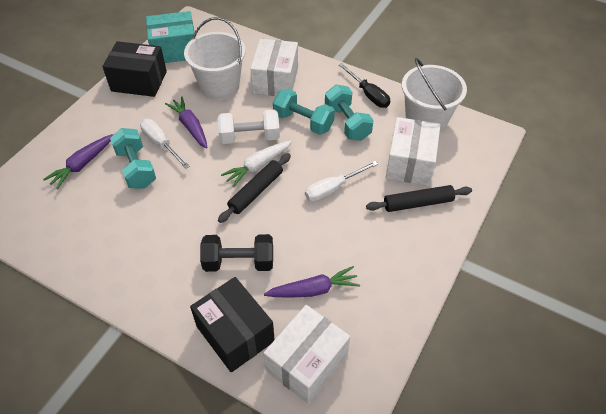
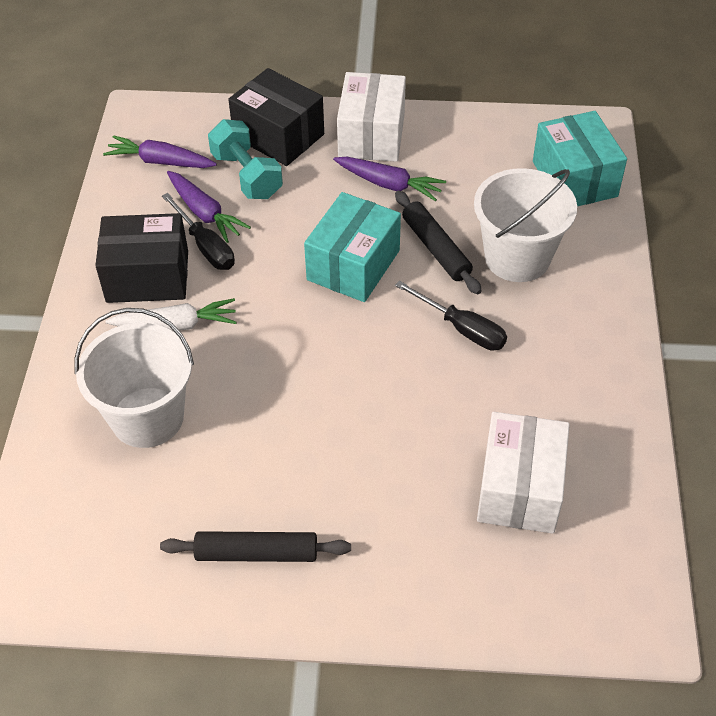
black dumbbell: 1 -> 0
black screwdriver: 1 -> 2
turquoise box: 1 -> 2
turquoise dumbbell: 3 -> 1
white box: 3 -> 2
white dumbbell: 1 -> 0
white screwdriver: 2 -> 0

